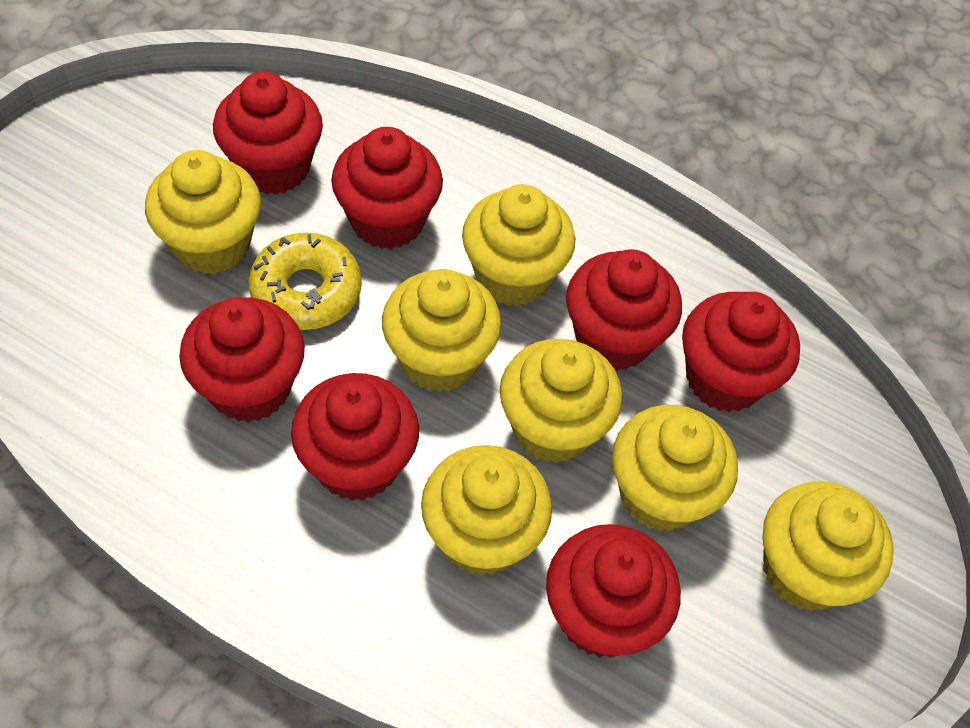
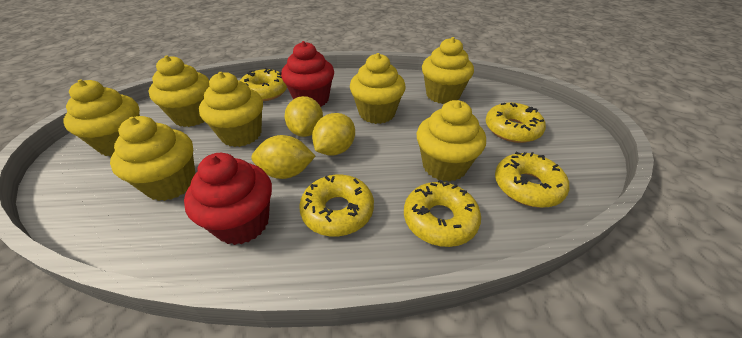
red cupcake: 7 -> 2
yellow donut: 1 -> 5
yellow lemon: 0 -> 3

